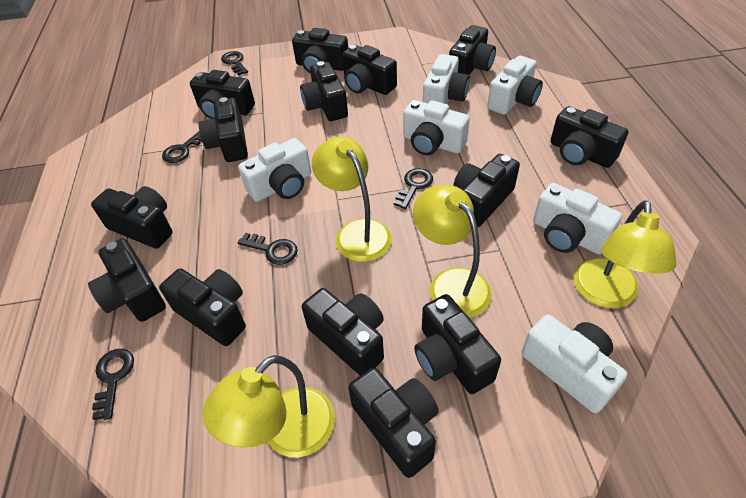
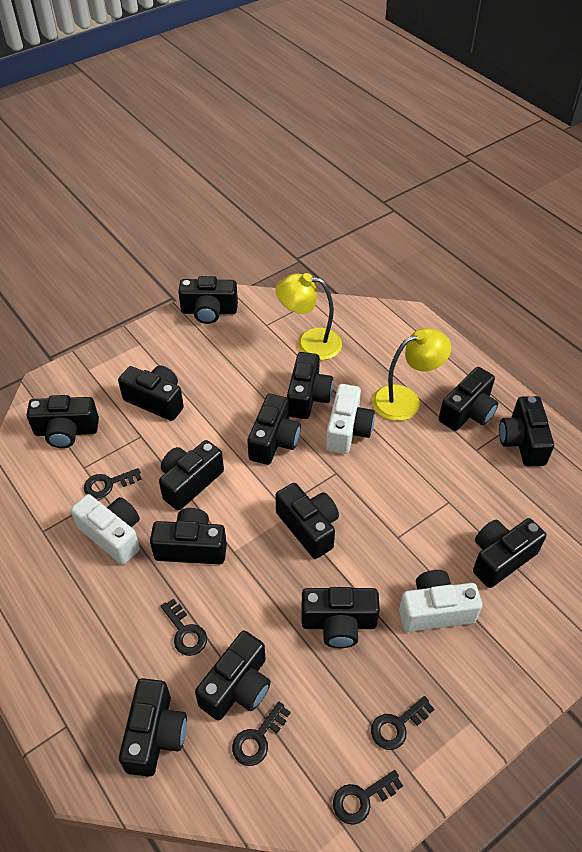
white camera: 6 -> 3
yellow lamp: 4 -> 2

